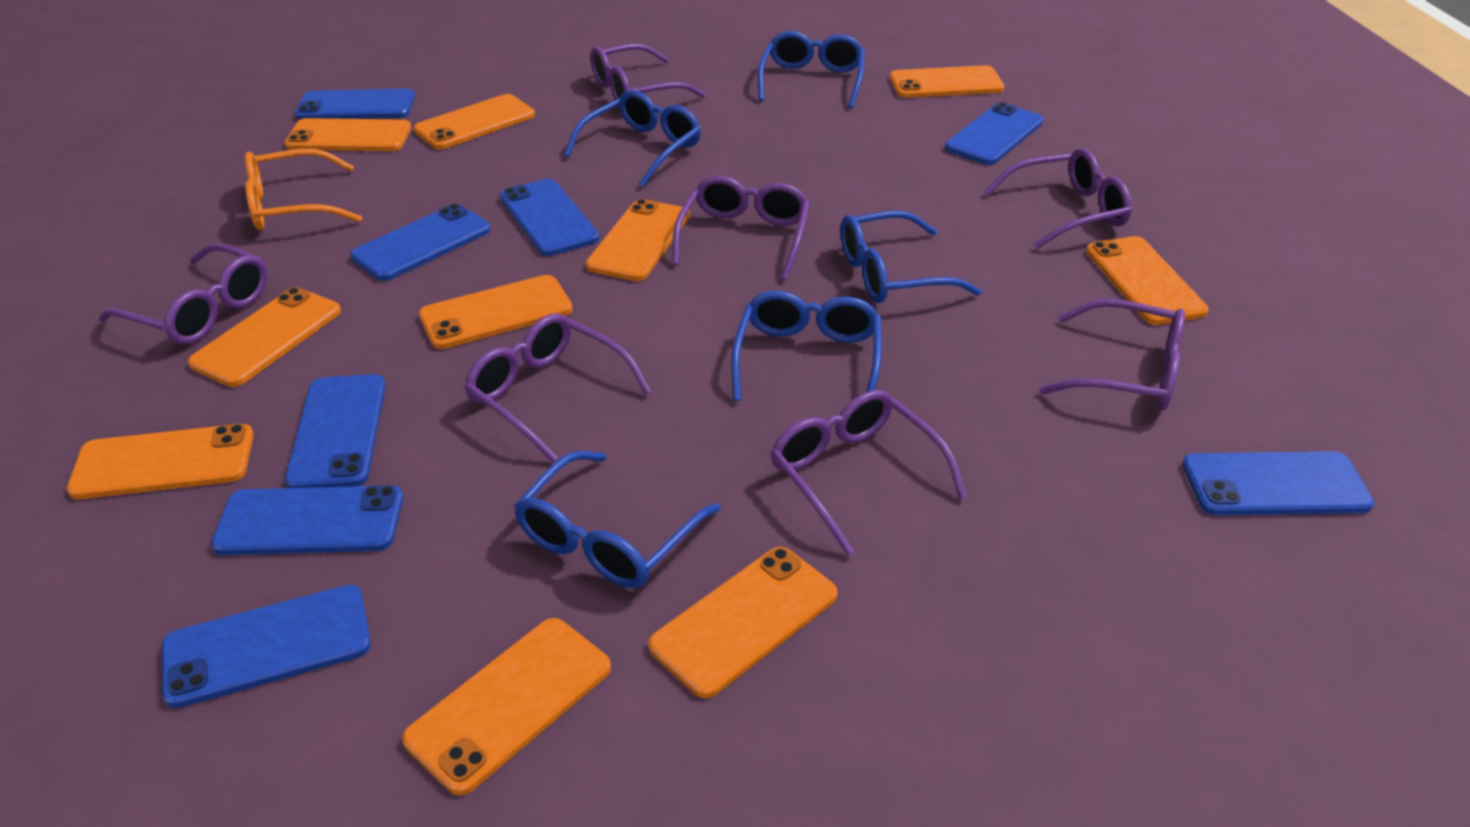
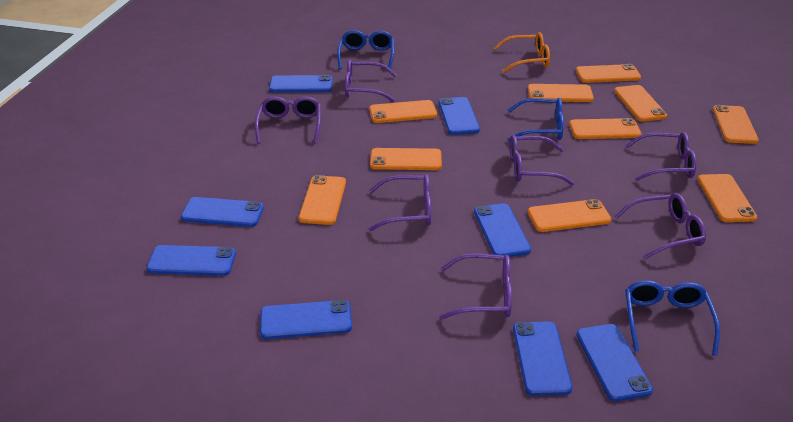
blue glasses: 5 -> 3

